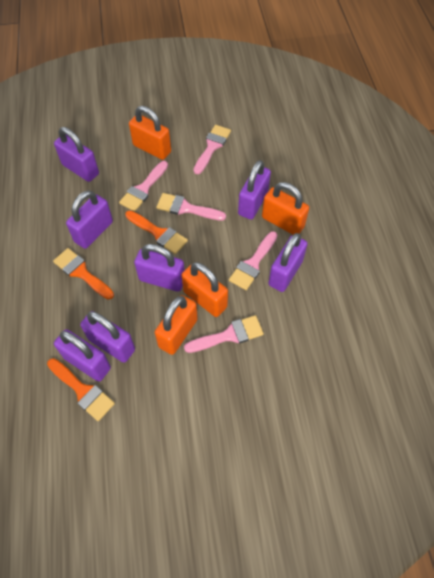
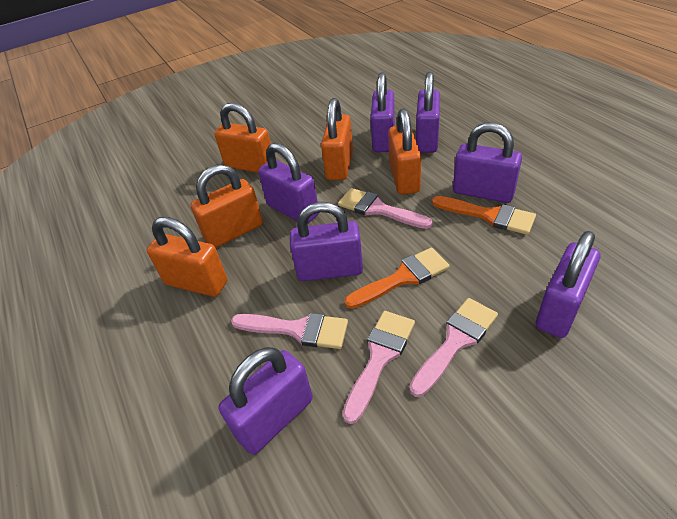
orange brush: 3 -> 2
orange padlock: 4 -> 5
pink brush: 5 -> 4

